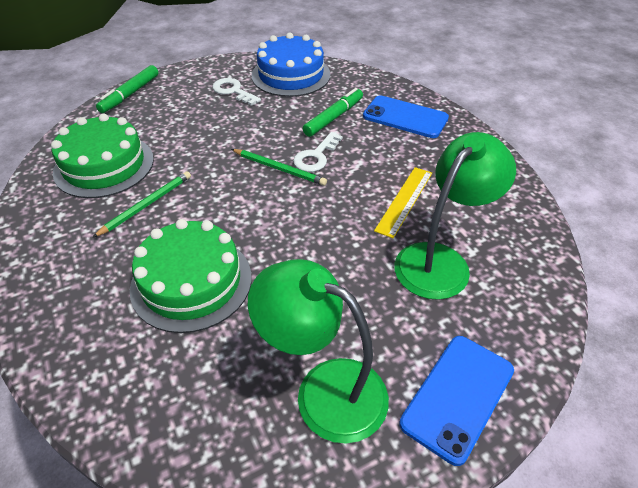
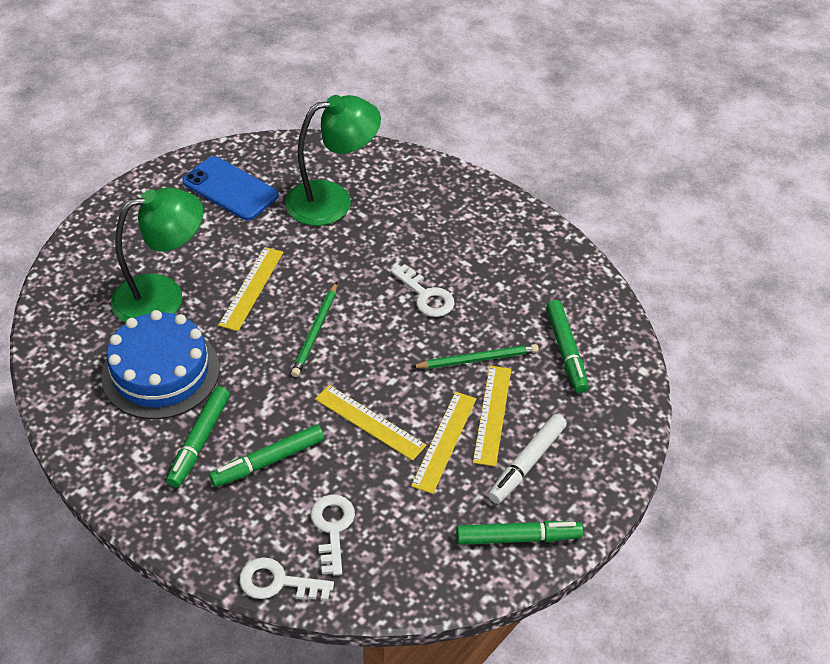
blue phone: 2 -> 1
green cake: 2 -> 0
green marker: 2 -> 4
white key: 2 -> 3
white marker: 0 -> 1
yellow ruler: 1 -> 4

